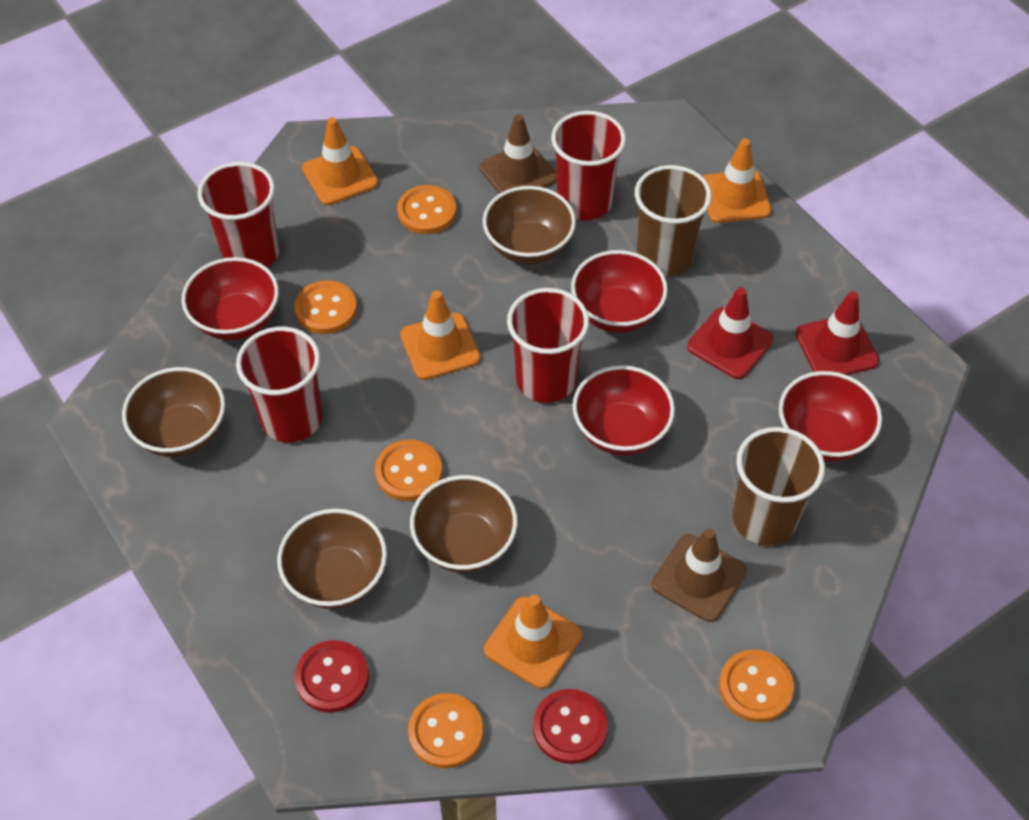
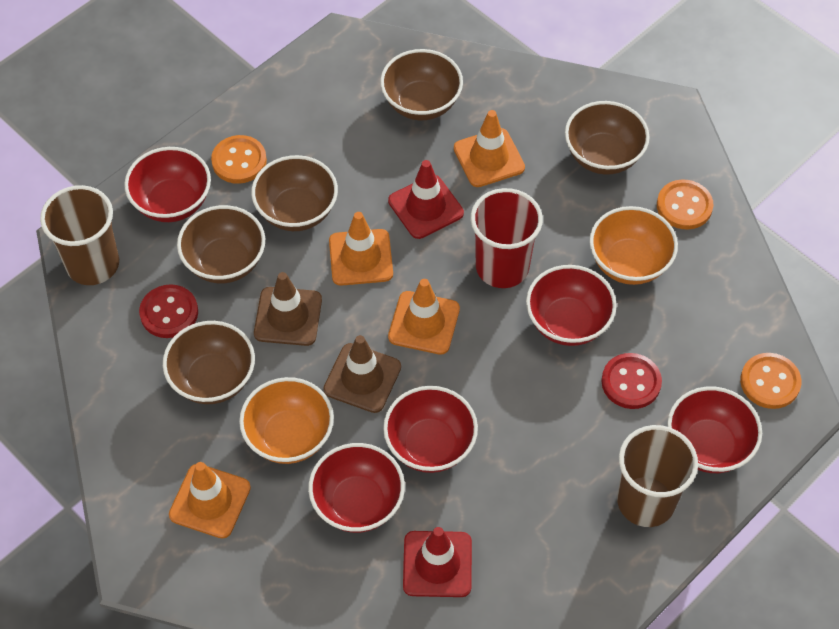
brown bowl: 4 -> 5
orange bowl: 0 -> 2
orange button: 5 -> 3
red bowl: 4 -> 5
red cup: 4 -> 1

